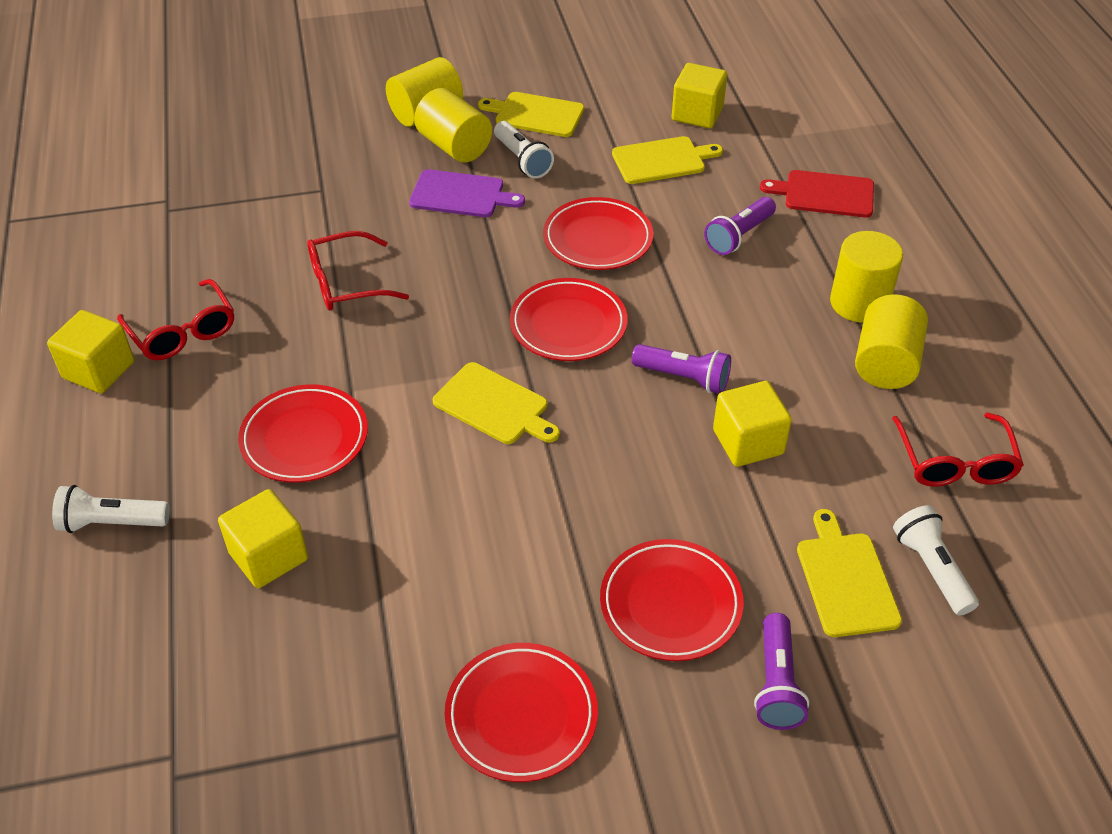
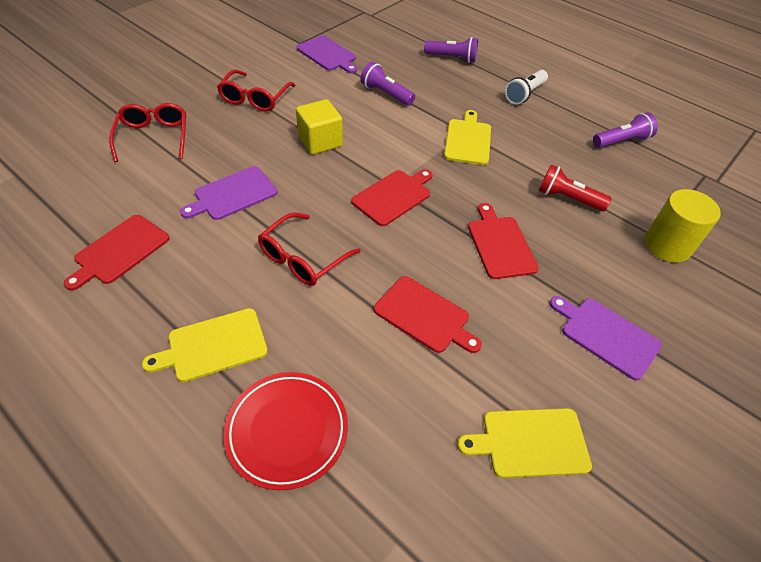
purple cutting board: 1 -> 3
red cutting board: 1 -> 4
red flashlight: 0 -> 1
red plate: 5 -> 1
white flashlight: 3 -> 1
yellow cube: 4 -> 1
yellow cutting board: 4 -> 3
yellow cylinder: 4 -> 1

